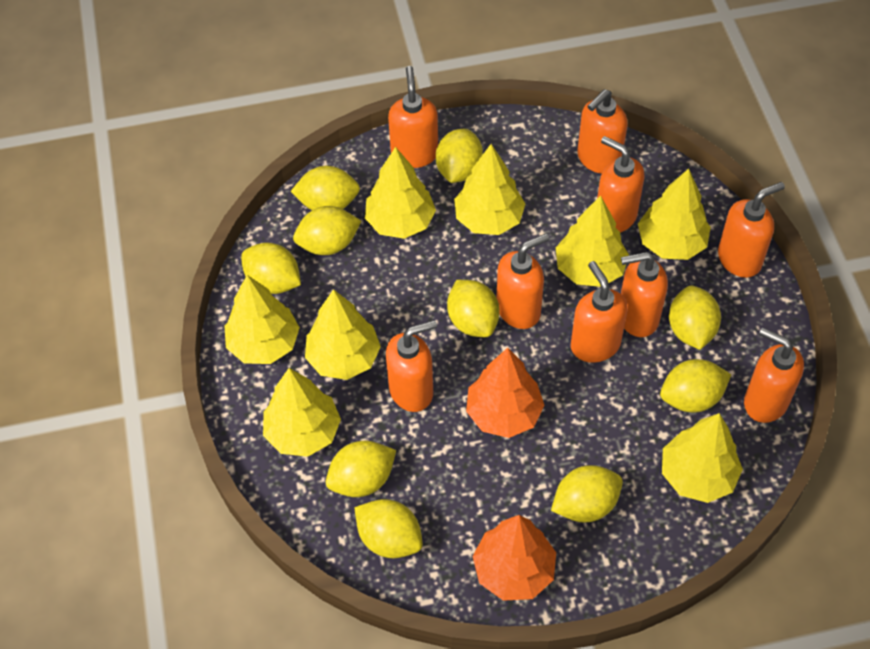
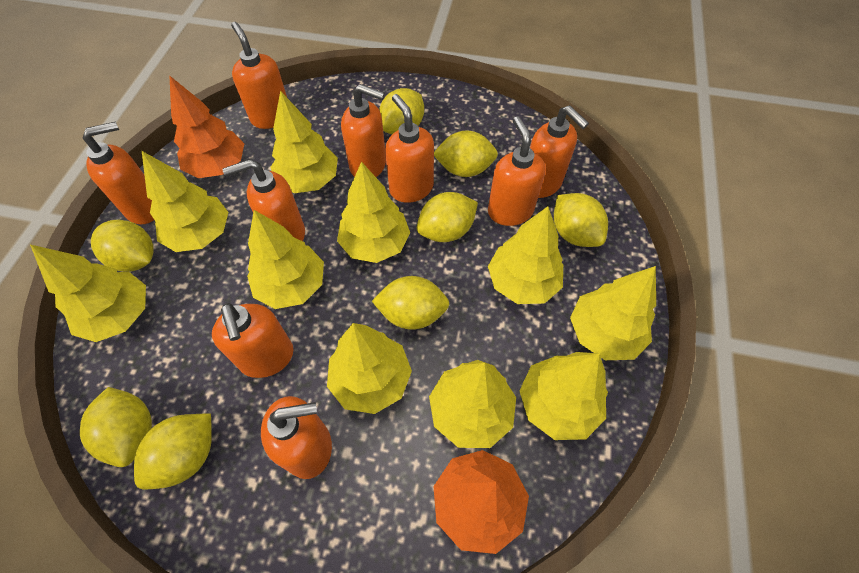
yellow lemon: 10 -> 8
yellow tree: 8 -> 10

